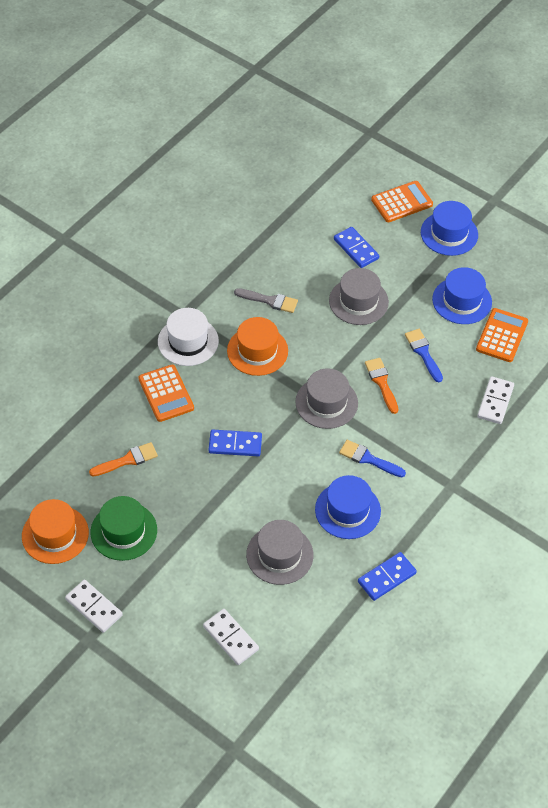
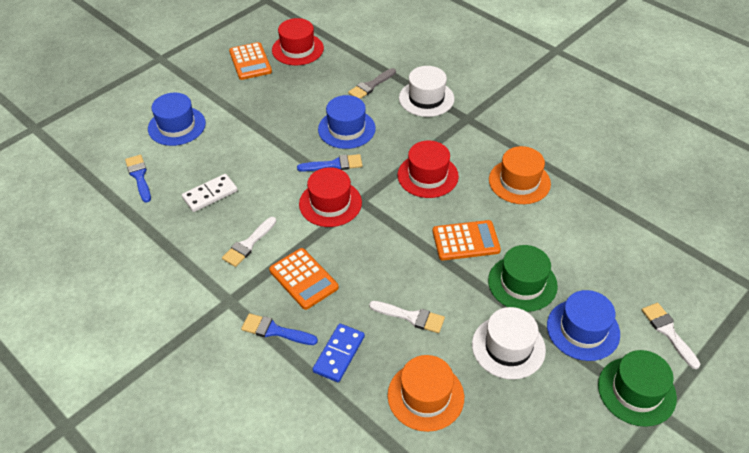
blue brush: 2 -> 3
blue domino: 3 -> 1
green hat: 1 -> 2
grey hat: 3 -> 0
orange brush: 2 -> 0
red hat: 0 -> 3
white brush: 0 -> 3
white domino: 3 -> 1
white hat: 1 -> 2

